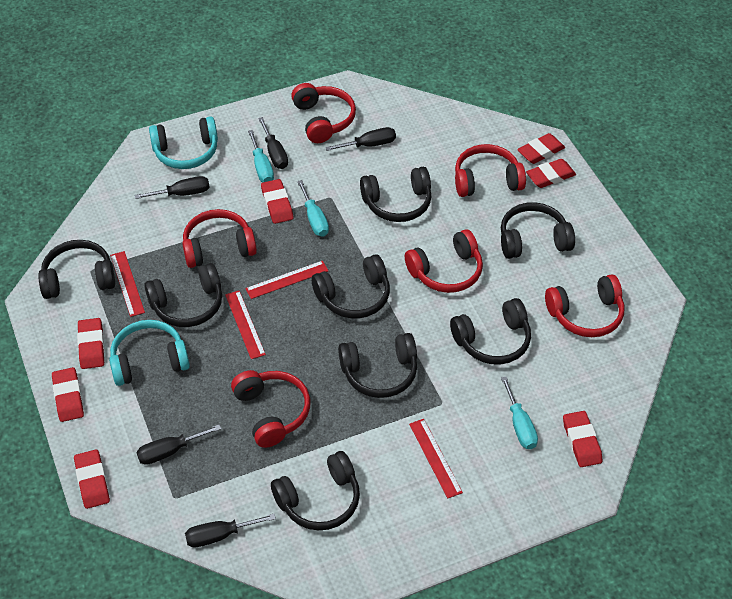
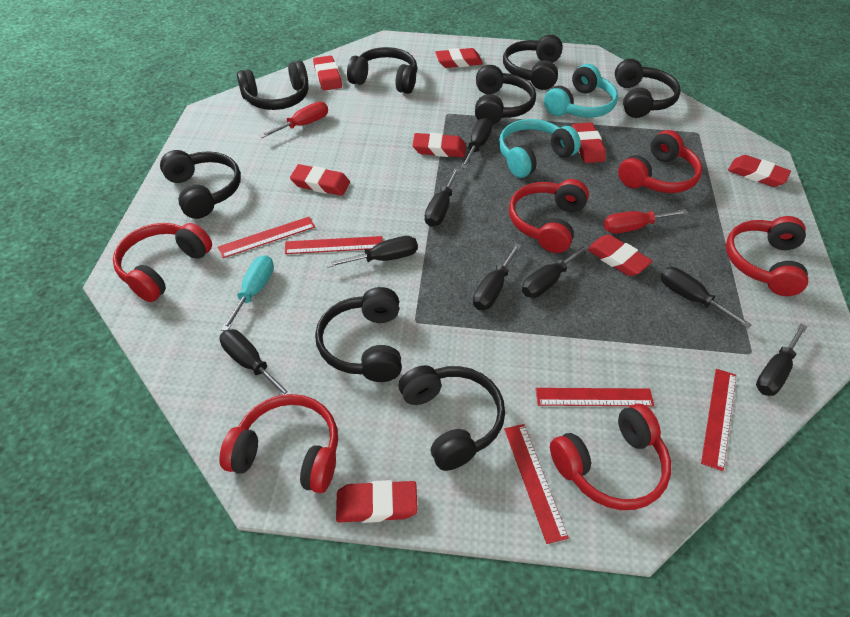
black screwdriver: 5 -> 8
red eraser: 7 -> 8
red ruler: 4 -> 5
red screwdriver: 0 -> 2
turquoise screwdriver: 3 -> 1

